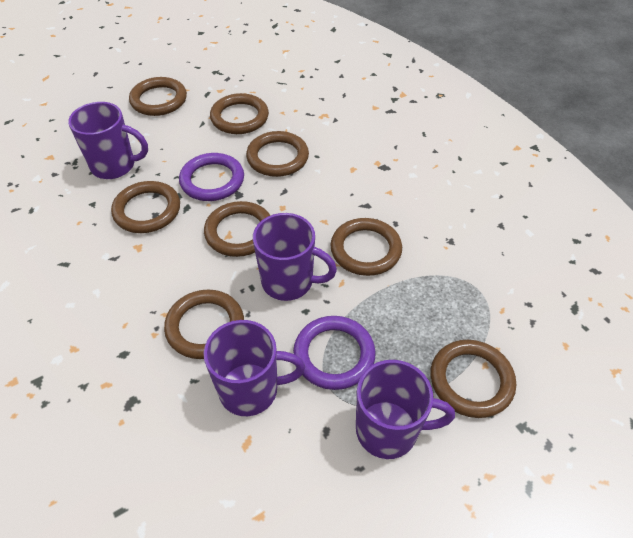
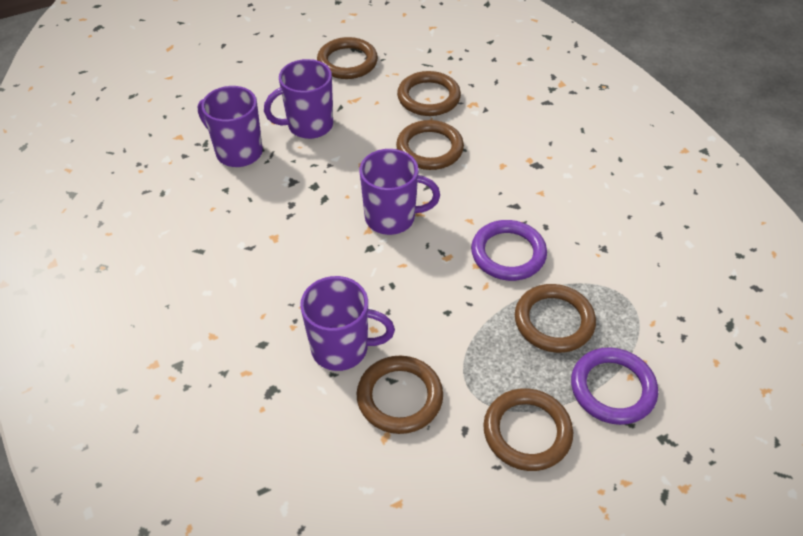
brown ring: 8 -> 6

